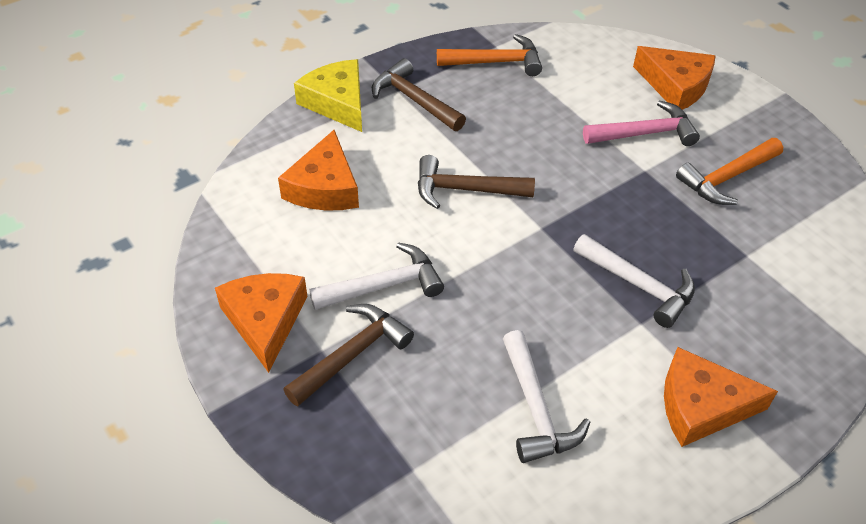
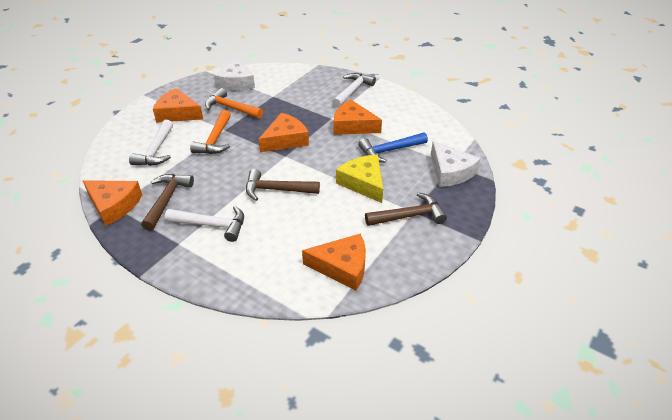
blue hammer: 0 -> 1
orange cheese: 4 -> 5
pink hammer: 1 -> 0
white cheese: 0 -> 2

